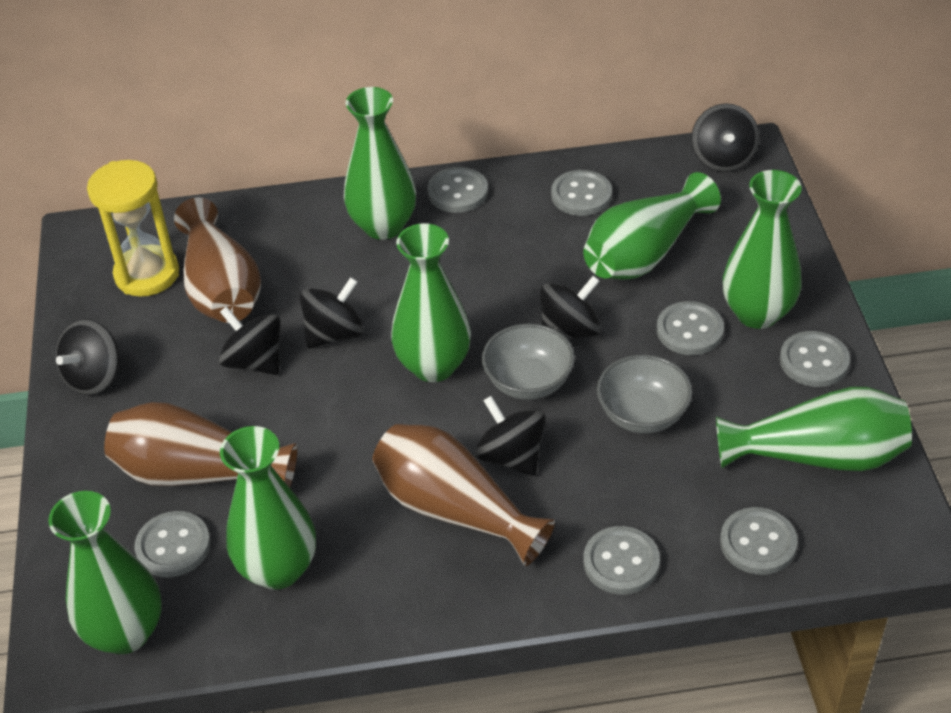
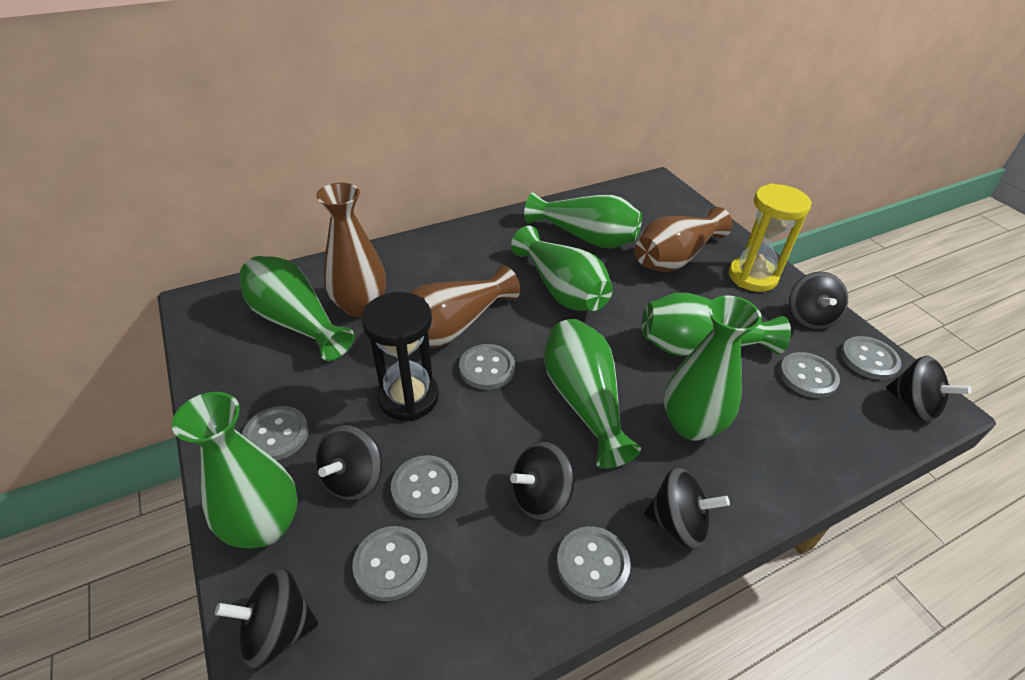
black hourglass: 0 -> 1
grey bowl: 2 -> 0

